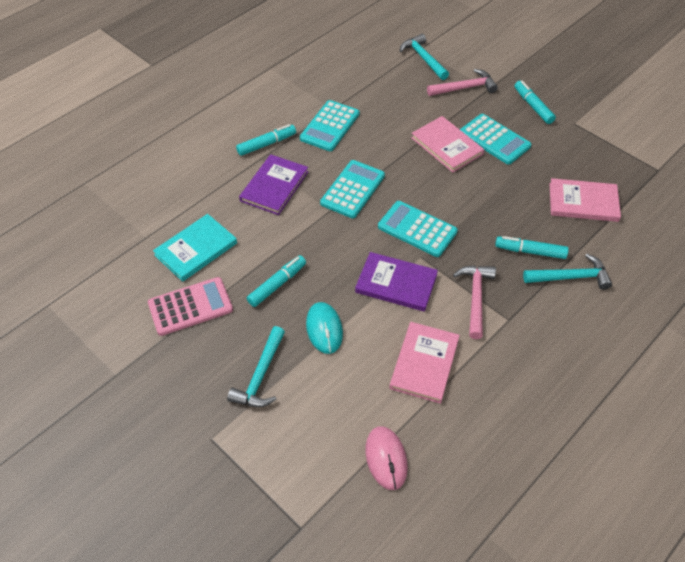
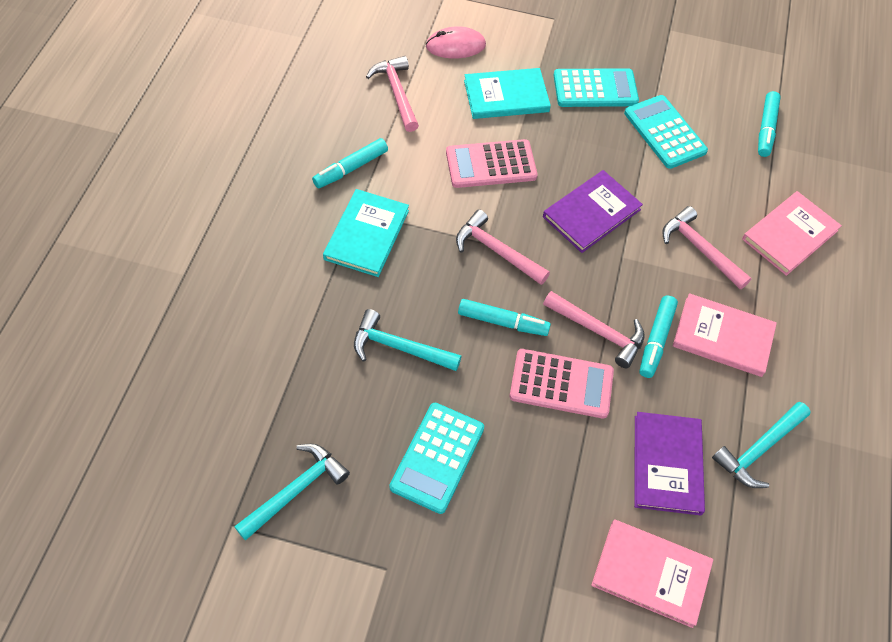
pink calculator: 1 -> 2
pink hammer: 2 -> 4
turquoise book: 1 -> 2
turquoise calculator: 4 -> 3
turquoise mouse: 1 -> 0

